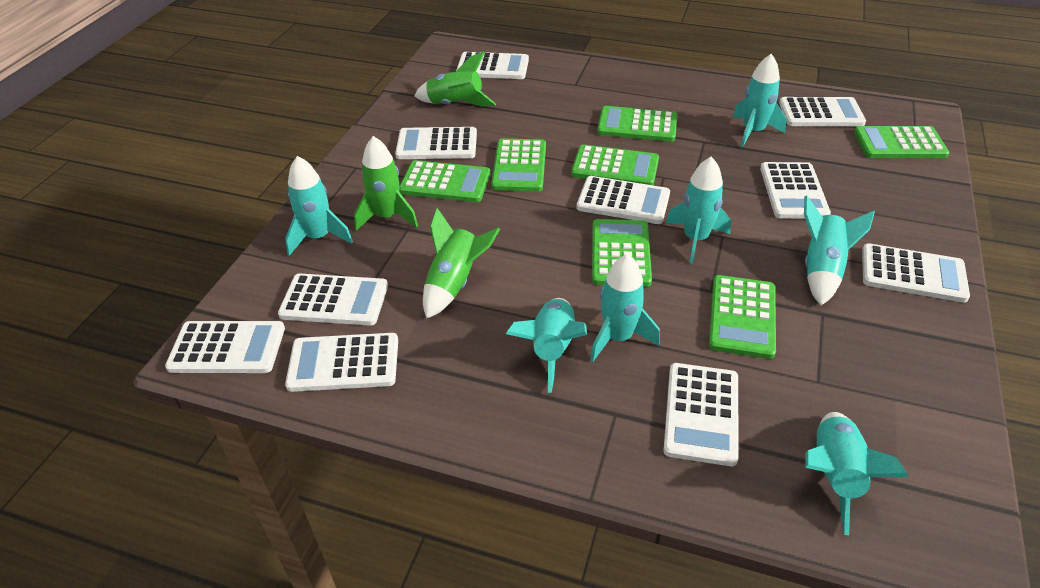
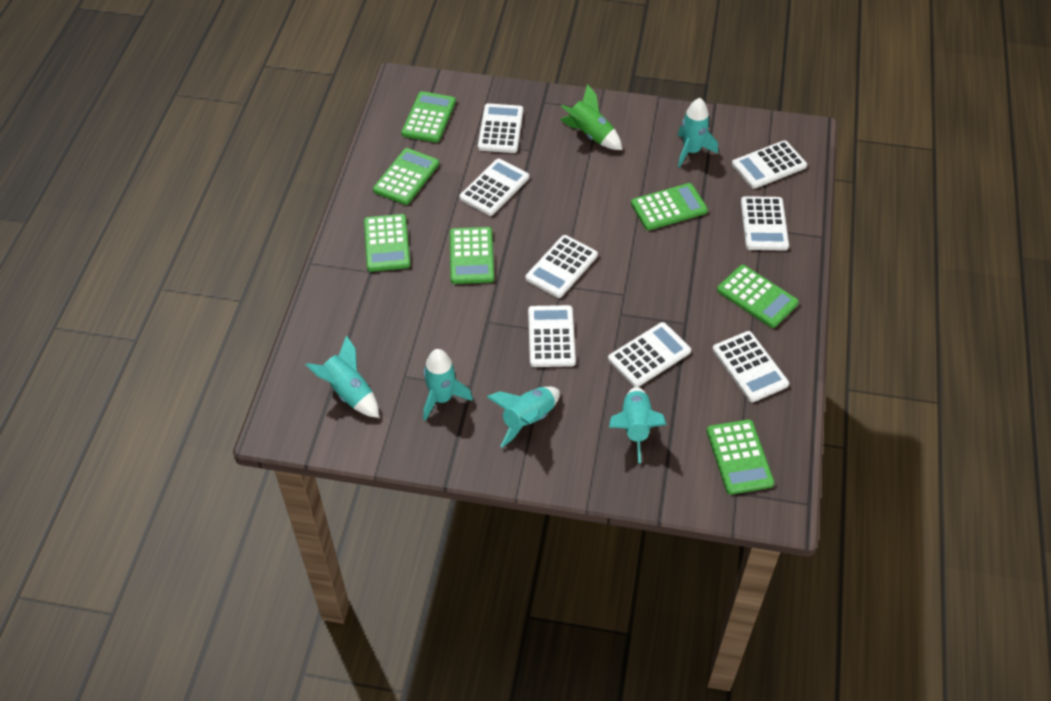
green rocket: 3 -> 1
turquoise rocket: 7 -> 5
white calculator: 10 -> 8

